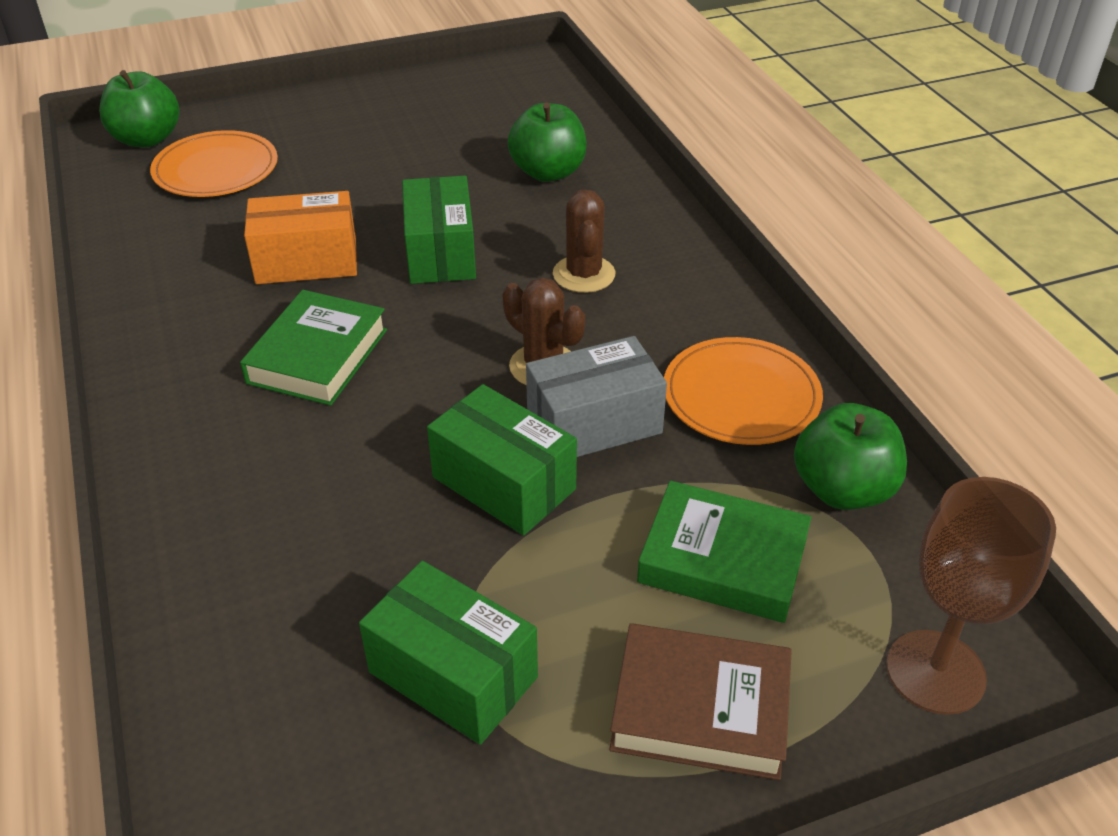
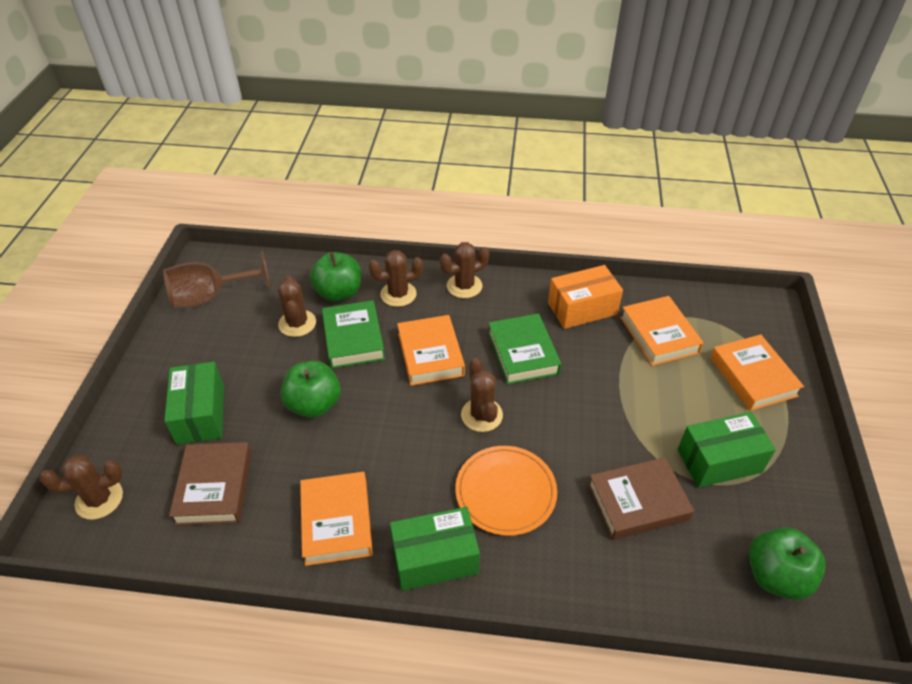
brown book: 1 -> 2
brown cactus: 2 -> 5
grey box: 1 -> 0
orange book: 0 -> 4
orange plate: 2 -> 1

